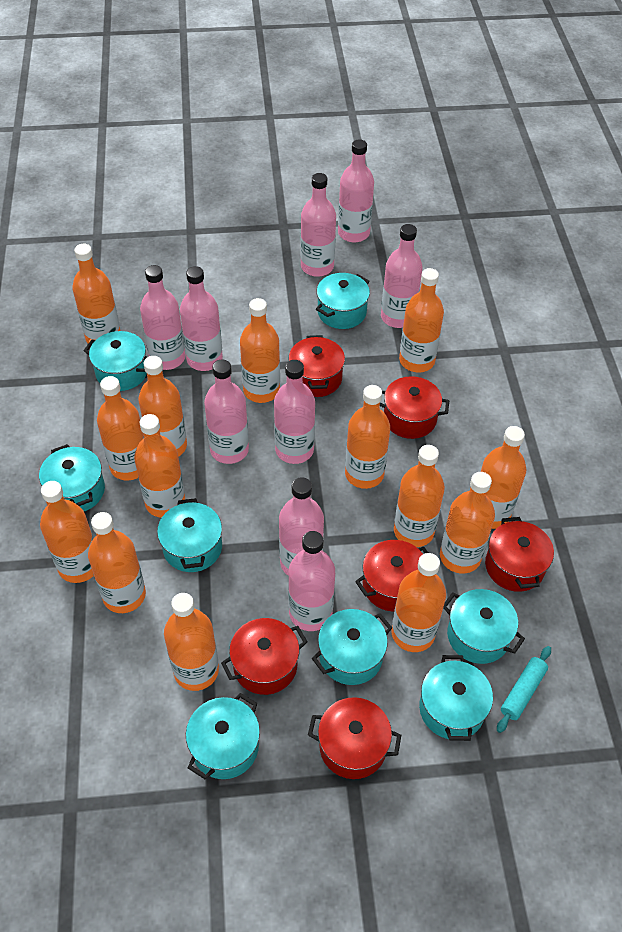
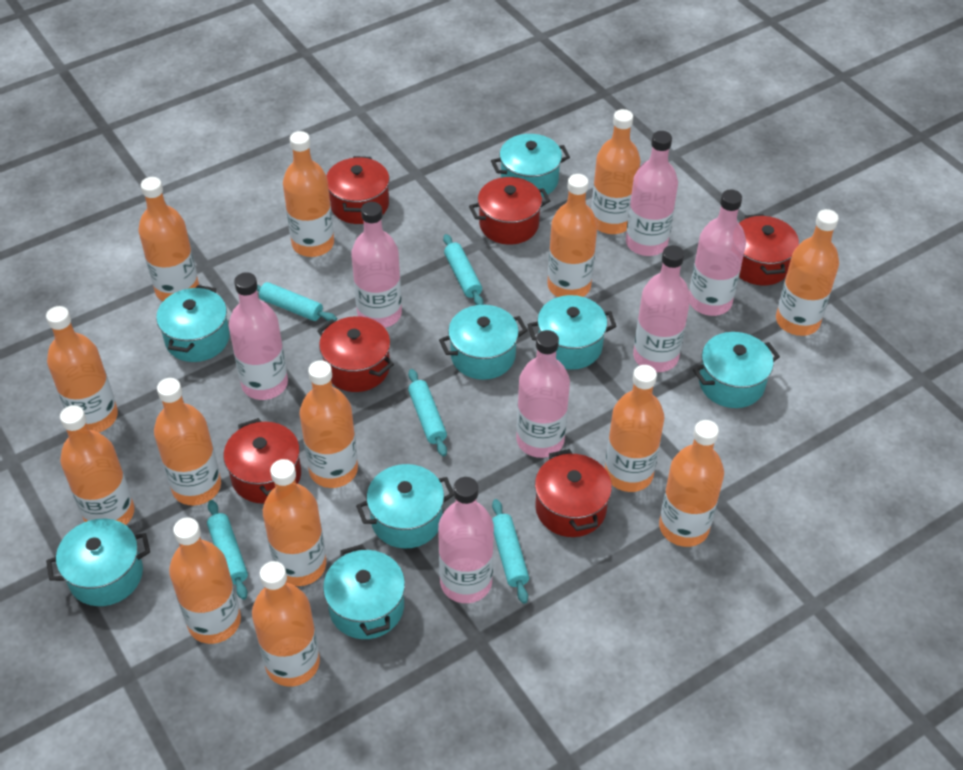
pink bottle: 9 -> 7
turquoise rolling pin: 1 -> 5

